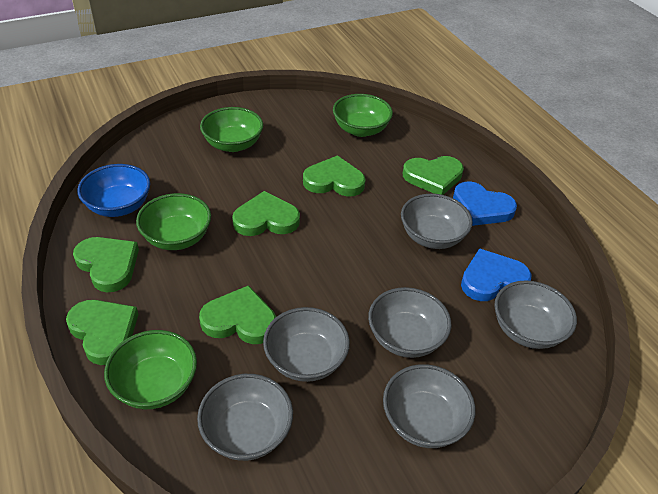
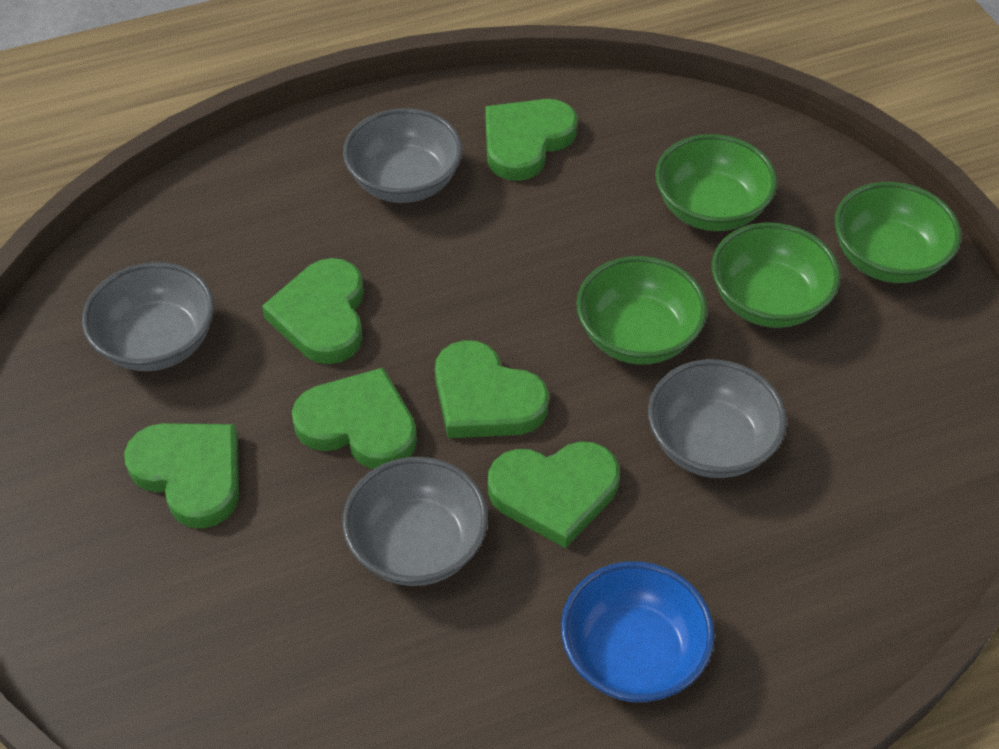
blue heart: 2 -> 0
grey bowl: 6 -> 4

